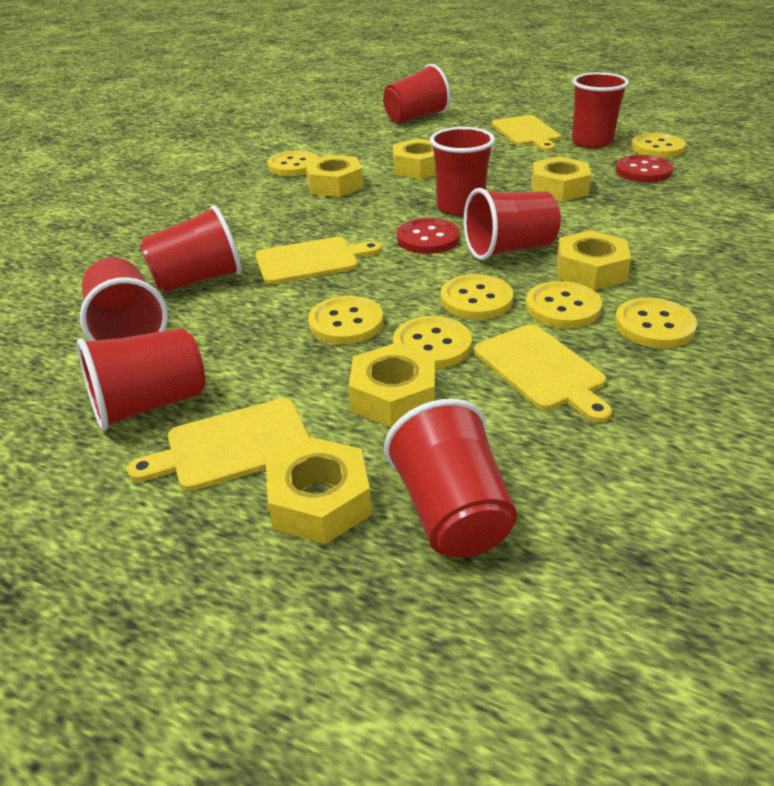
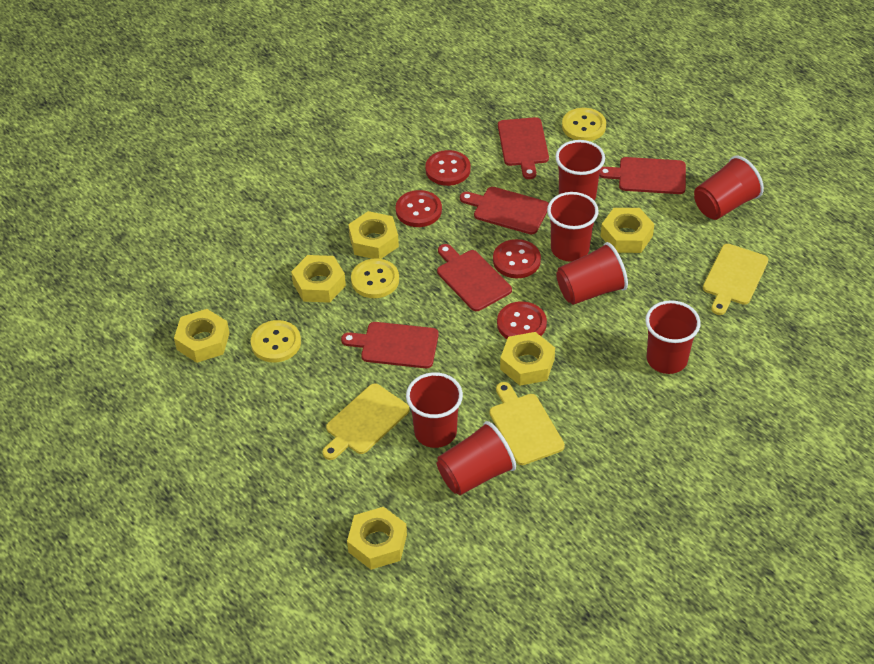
red button: 2 -> 4
red cup: 8 -> 7
red cutting board: 0 -> 5
yellow button: 7 -> 3
yellow cutting board: 4 -> 3

